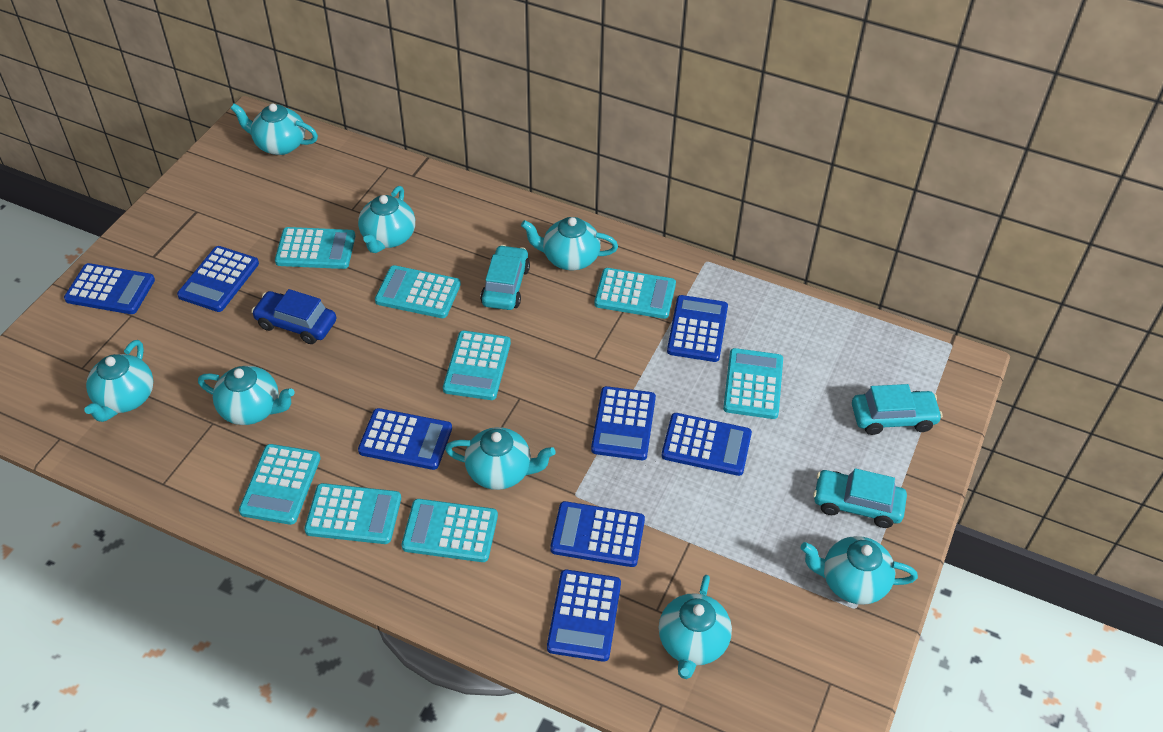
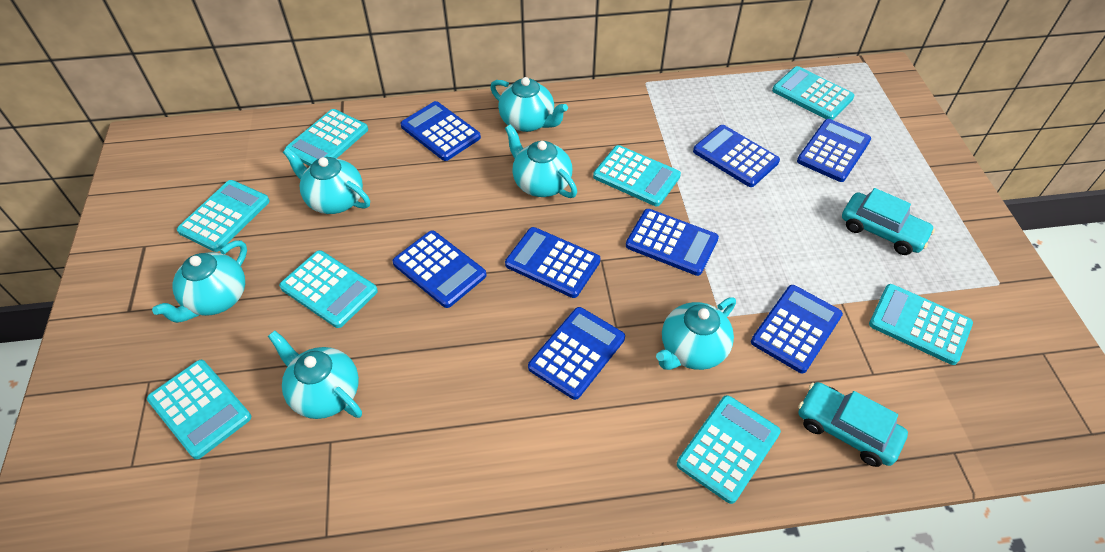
blue car: 1 -> 0
turquoise car: 3 -> 2
turquoise teapot: 8 -> 6

